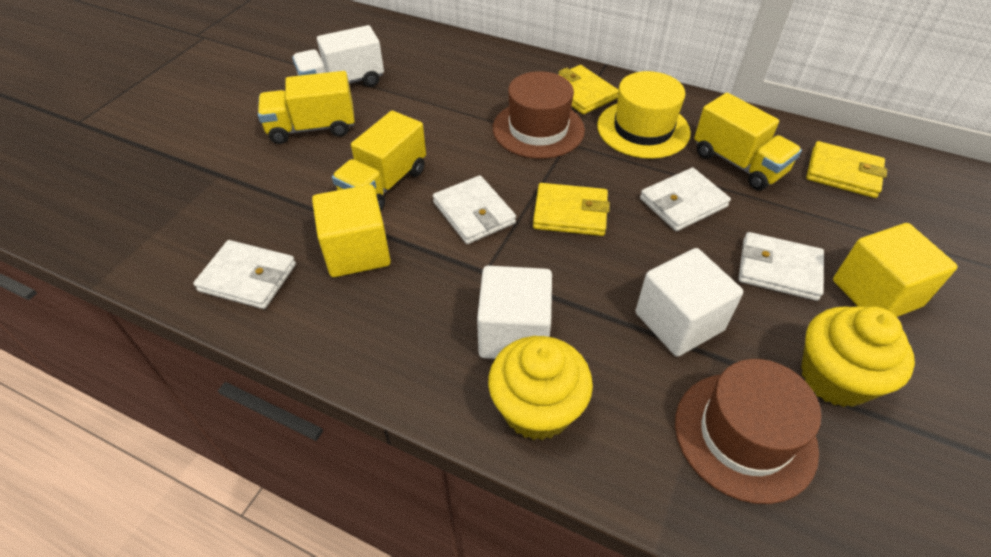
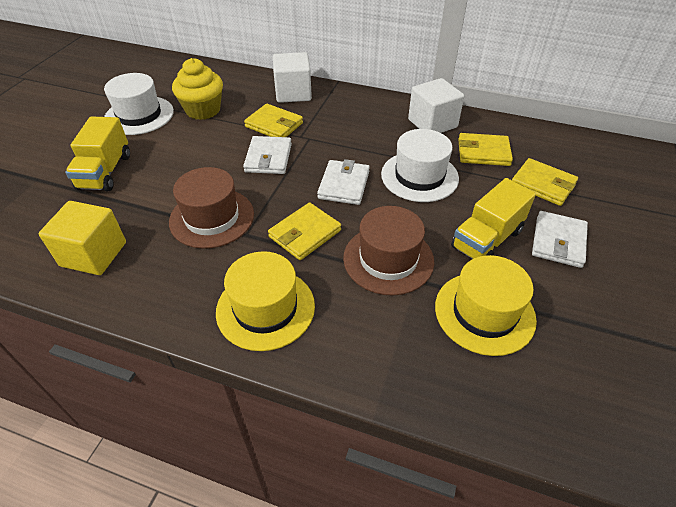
white hat: 0 -> 2
white truck: 1 -> 0
white wallet: 4 -> 3
yellow cube: 2 -> 1
yellow cupcake: 2 -> 1
yellow hat: 1 -> 2
yellow truck: 3 -> 2
yellow wallet: 3 -> 4

